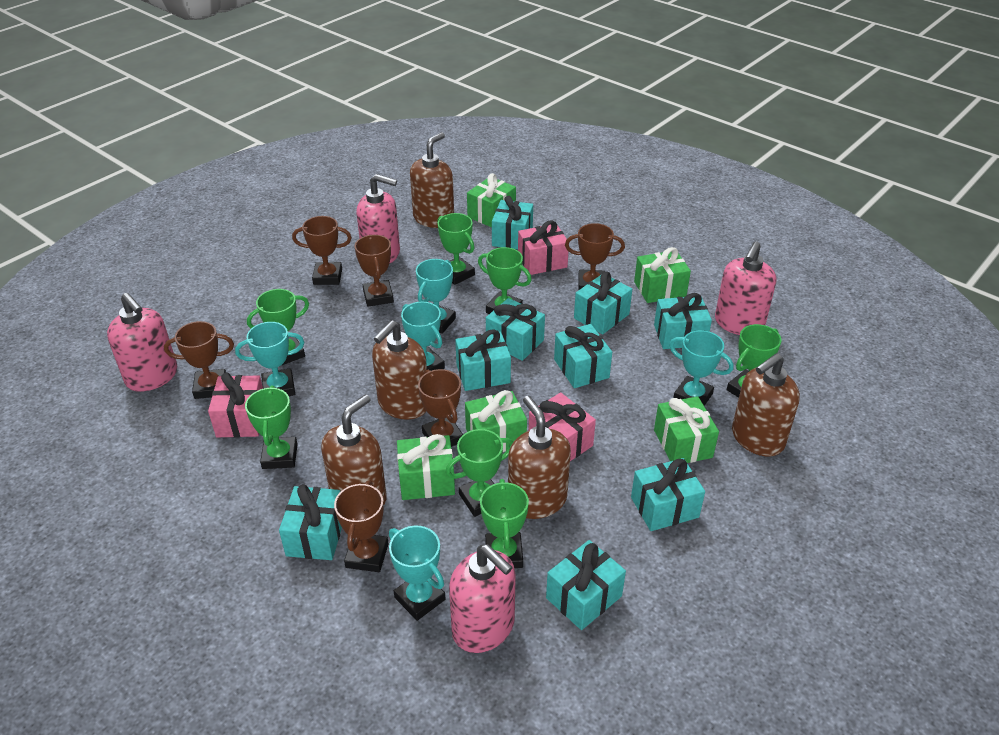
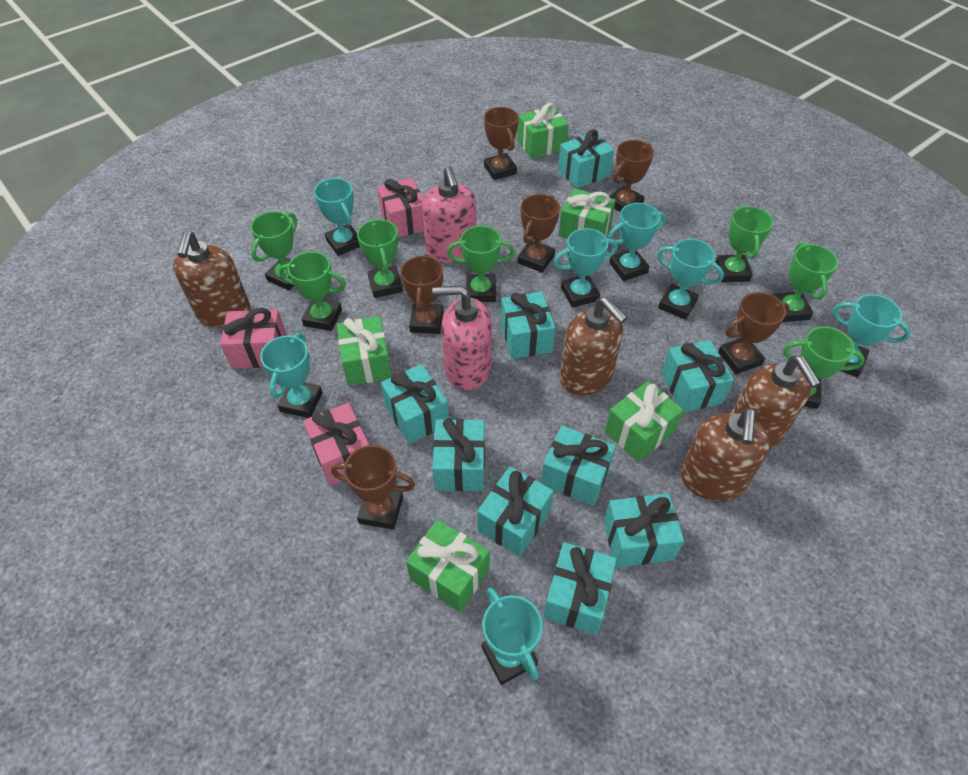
brown soap dispenser: 5 -> 4
pink soap dispenser: 4 -> 2
turquoise trophy: 5 -> 7

